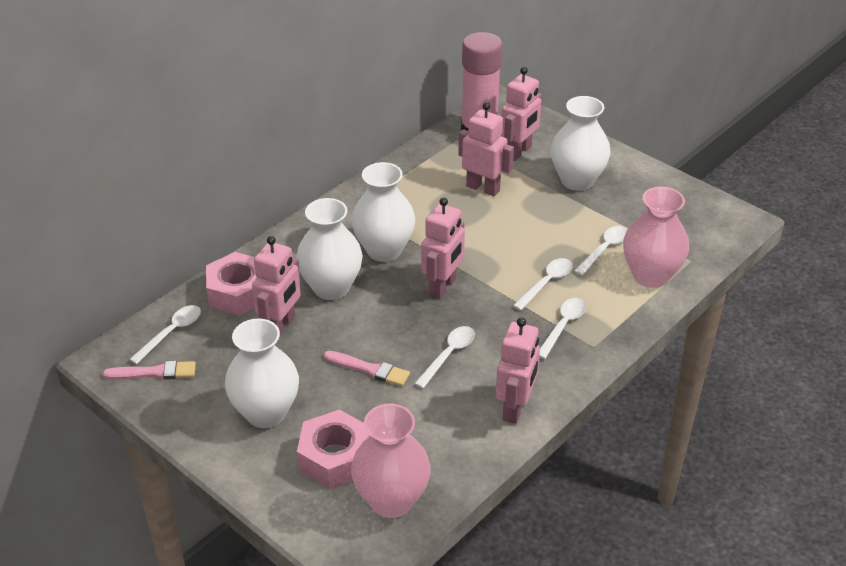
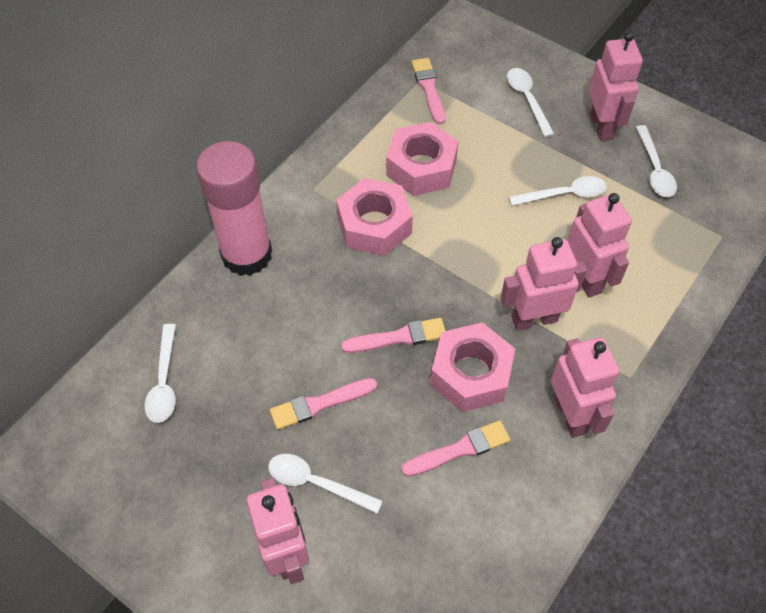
pink brush: 2 -> 4
pink nut: 2 -> 3
pink vase: 2 -> 0
white vase: 4 -> 0

